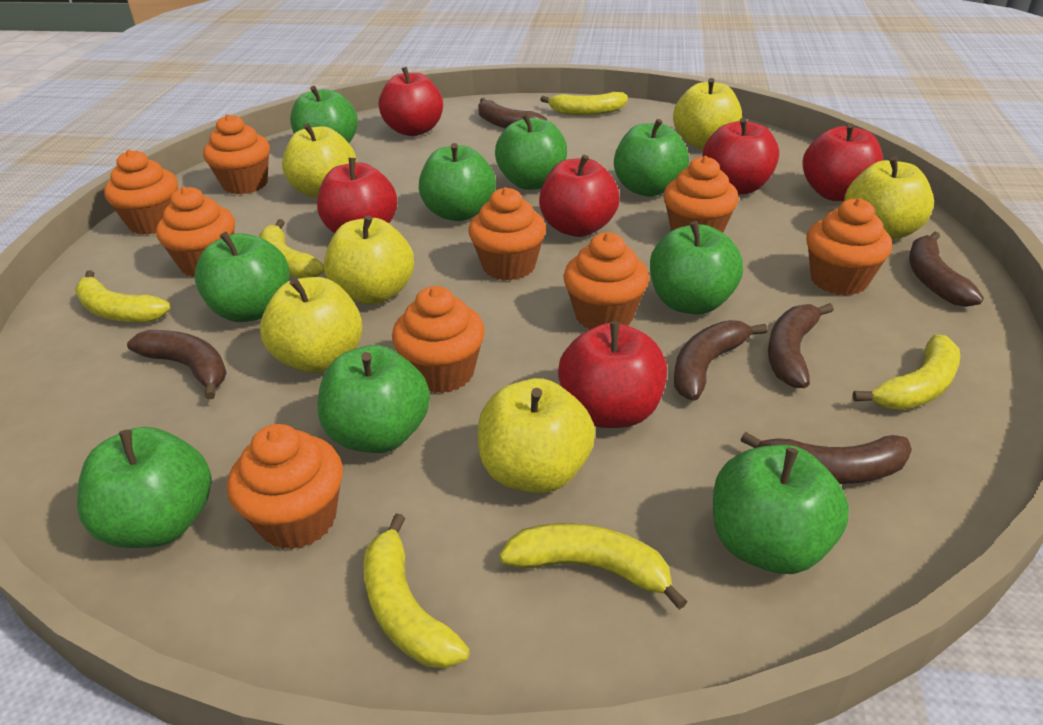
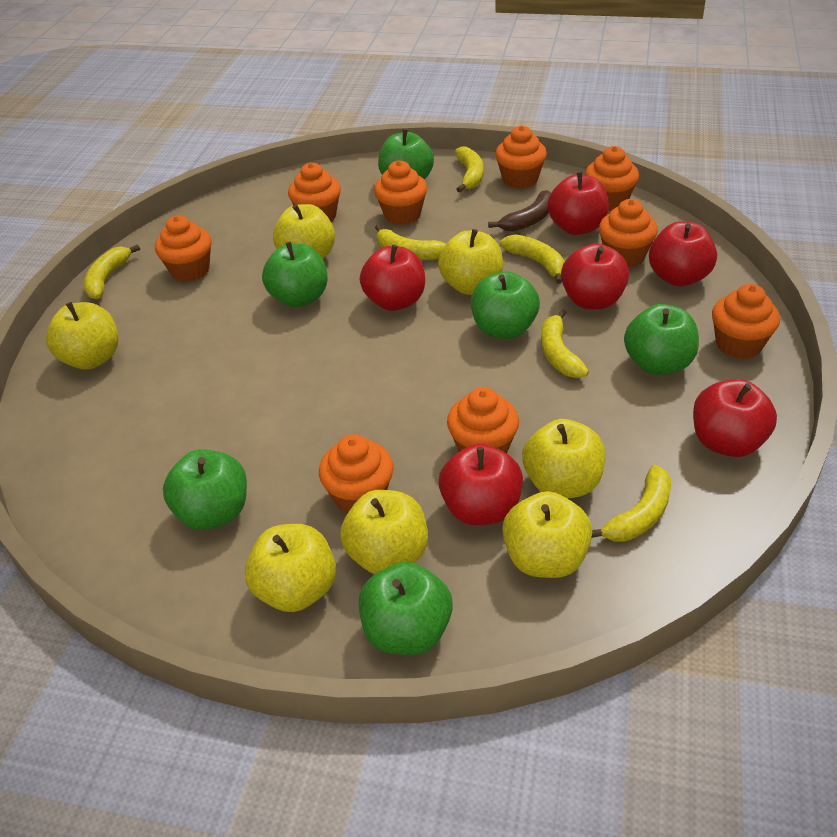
brown banana: 6 -> 1
green apple: 9 -> 6
yellow apple: 6 -> 7

